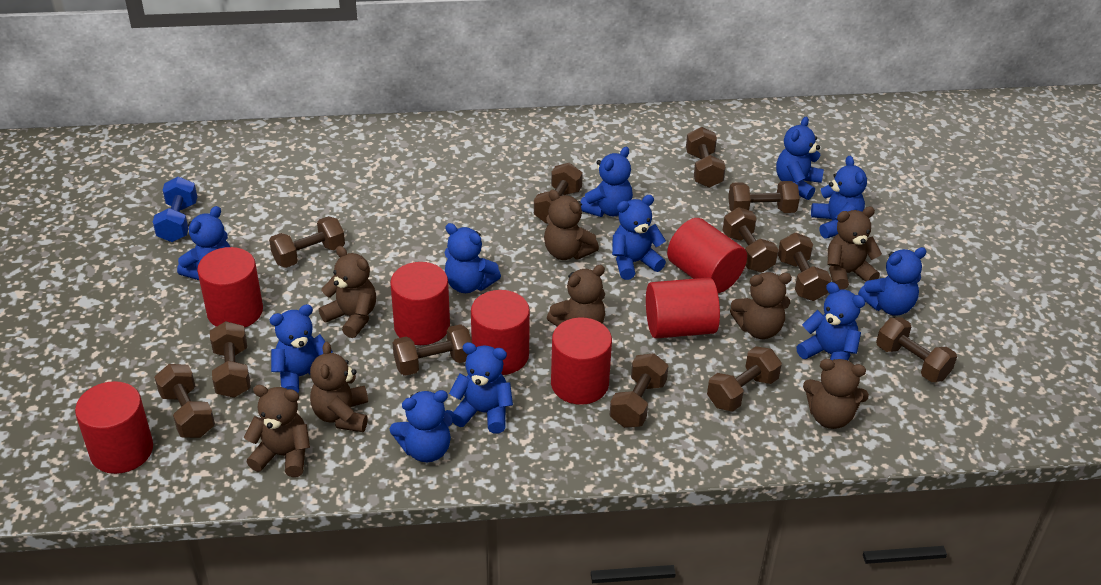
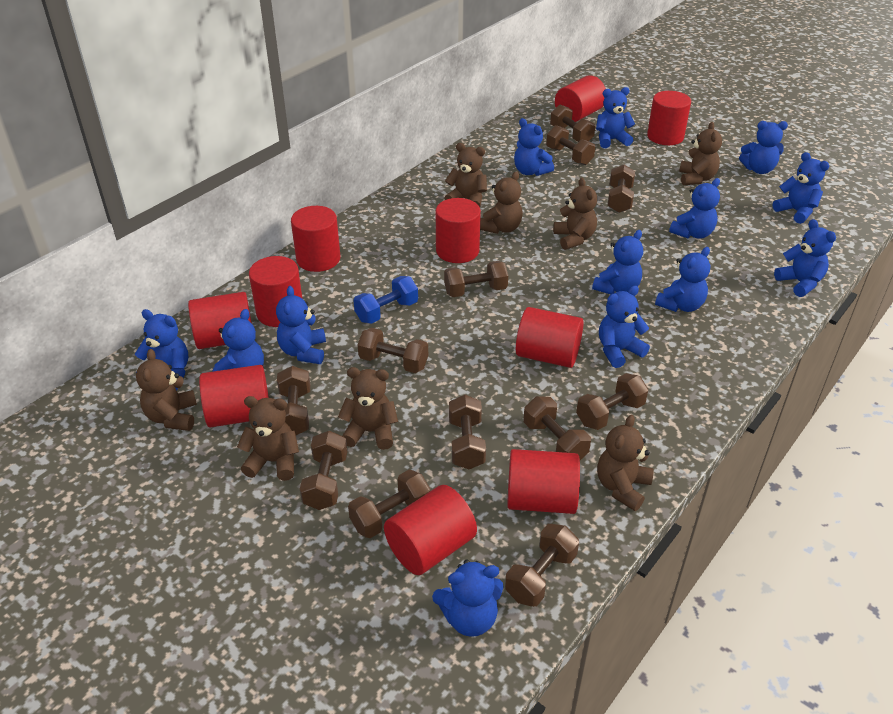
blue teddy bear: 11 -> 13
red cylinder: 7 -> 10

